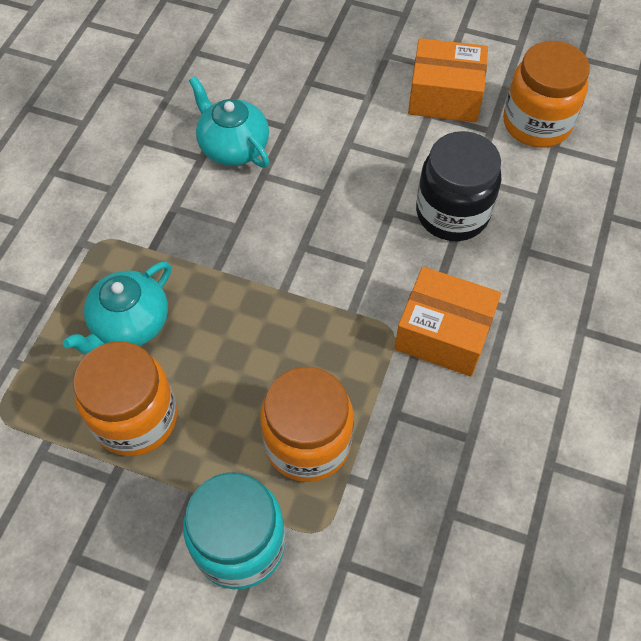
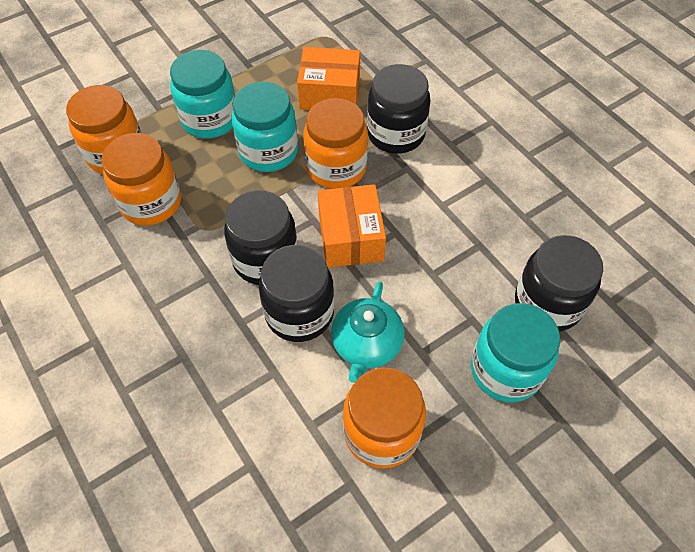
black jar: 1 -> 4
orange jar: 3 -> 4
turquoise jar: 1 -> 3
turquoise teapot: 2 -> 1

